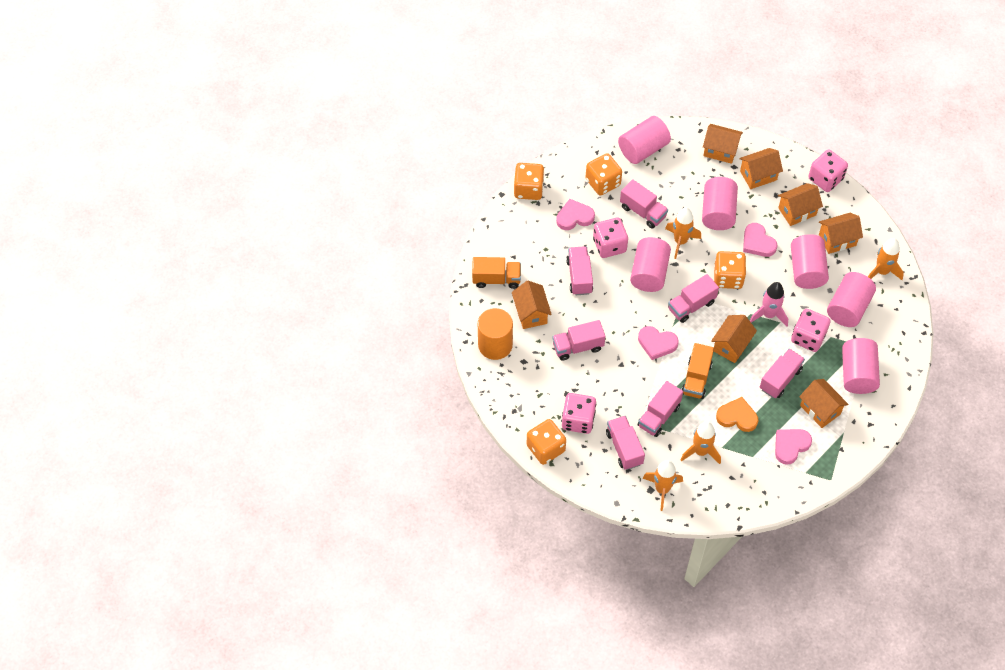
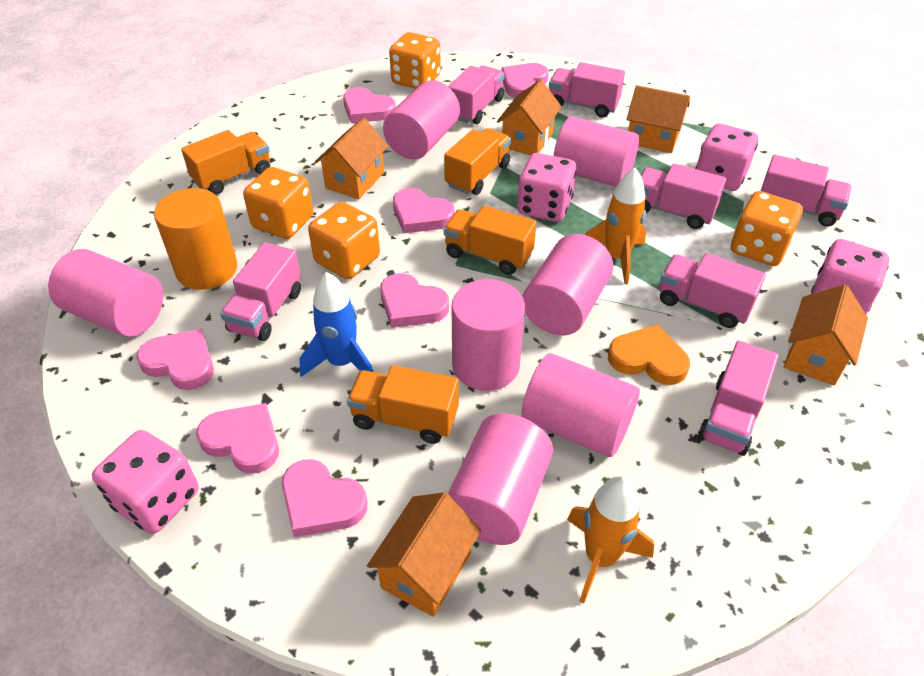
blue rocket: 0 -> 1
orange house: 7 -> 5
orange rocket: 4 -> 2
orange truck: 2 -> 4
pink cylinder: 6 -> 7
pink heart: 4 -> 7
pink rocket: 1 -> 0

